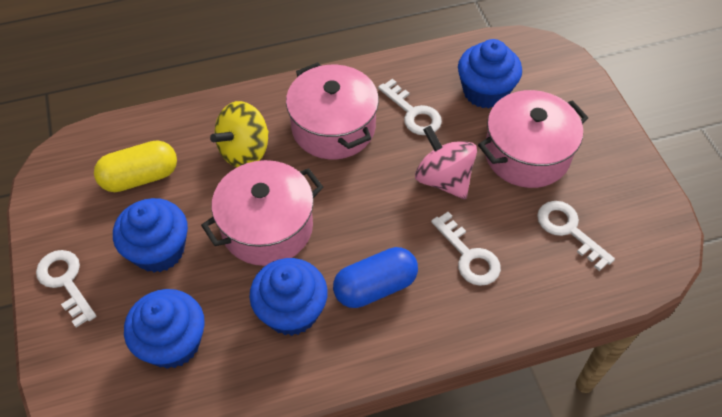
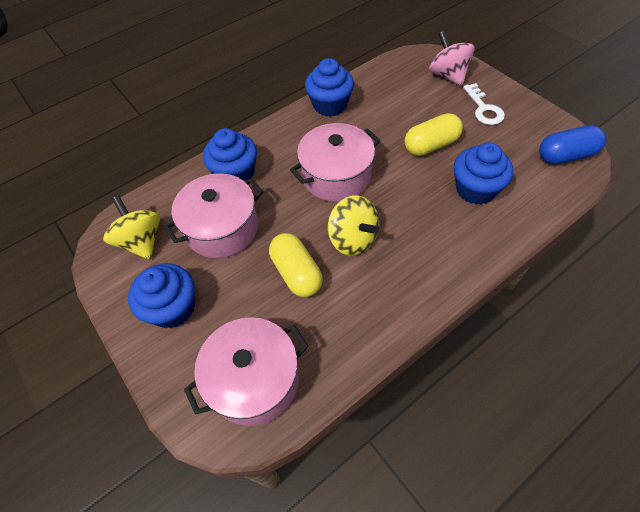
white key: 4 -> 1
yellow capsule: 1 -> 2
yellow spinning top: 1 -> 2

